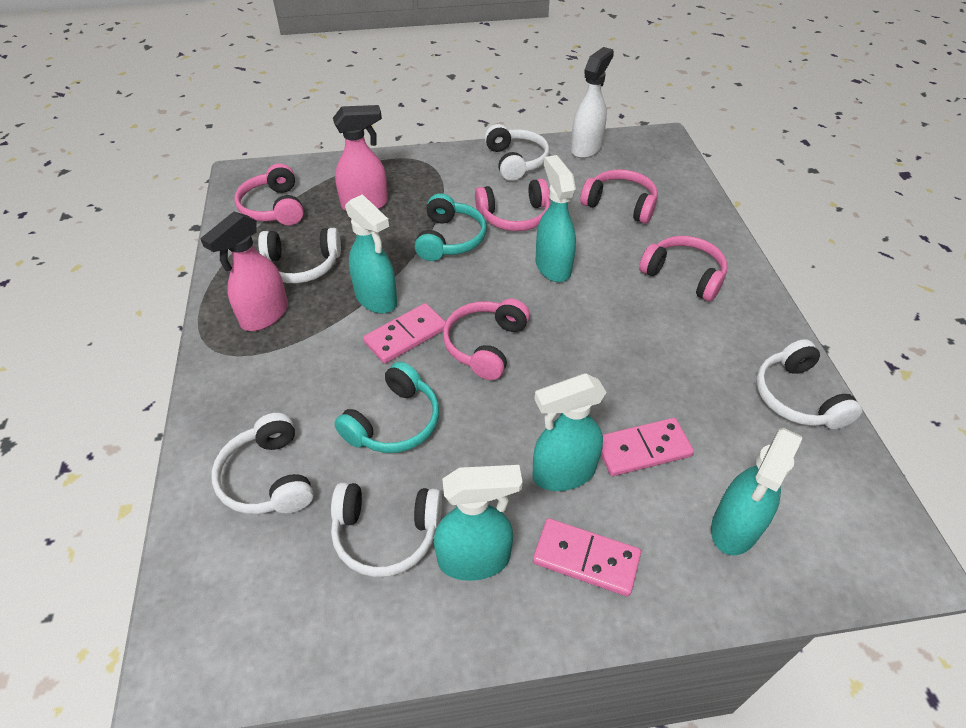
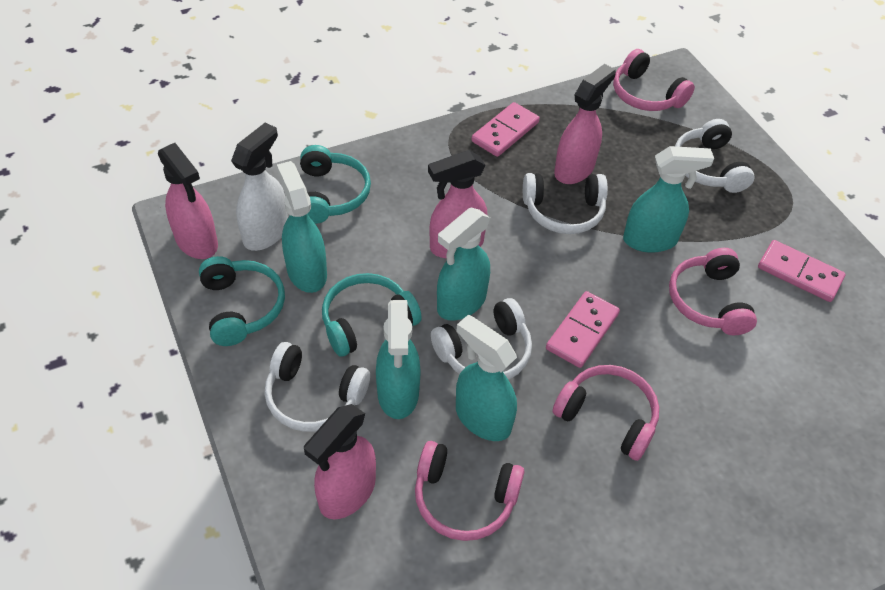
pink headphones: 5 -> 4
pink spray bottle: 2 -> 4
turquoise headphones: 2 -> 3
white headphones: 5 -> 4

